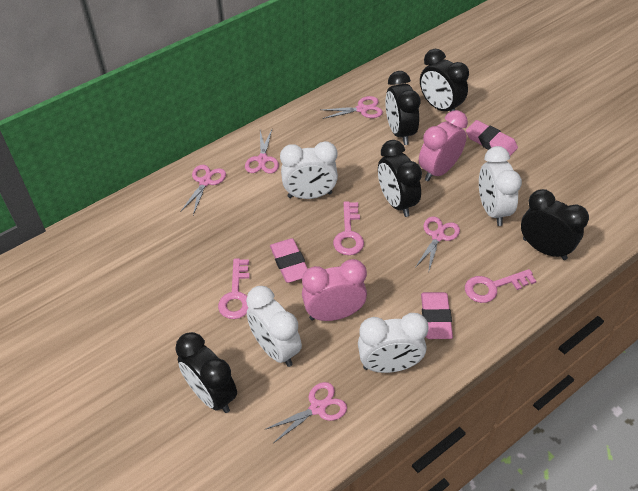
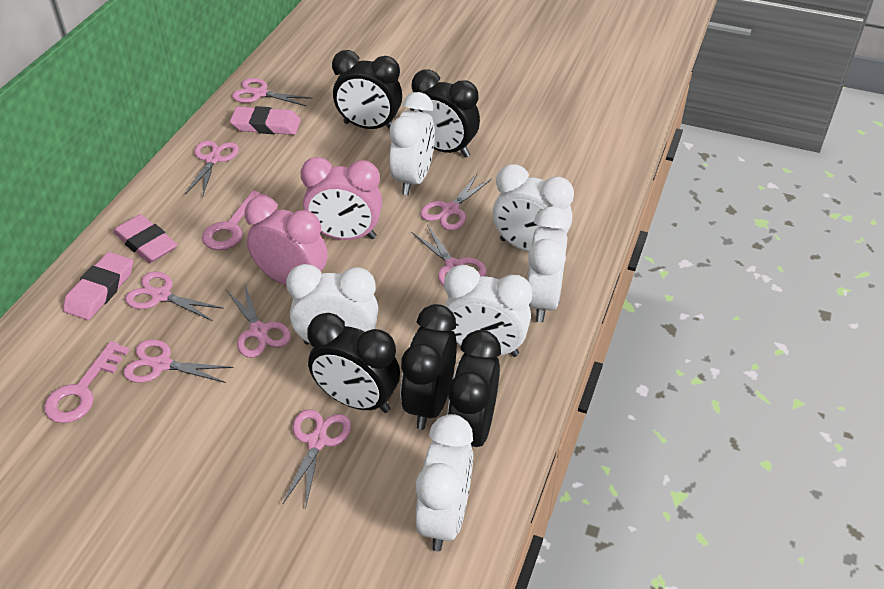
pink key: 3 -> 2
pink scissors: 5 -> 8
white clock: 4 -> 6

